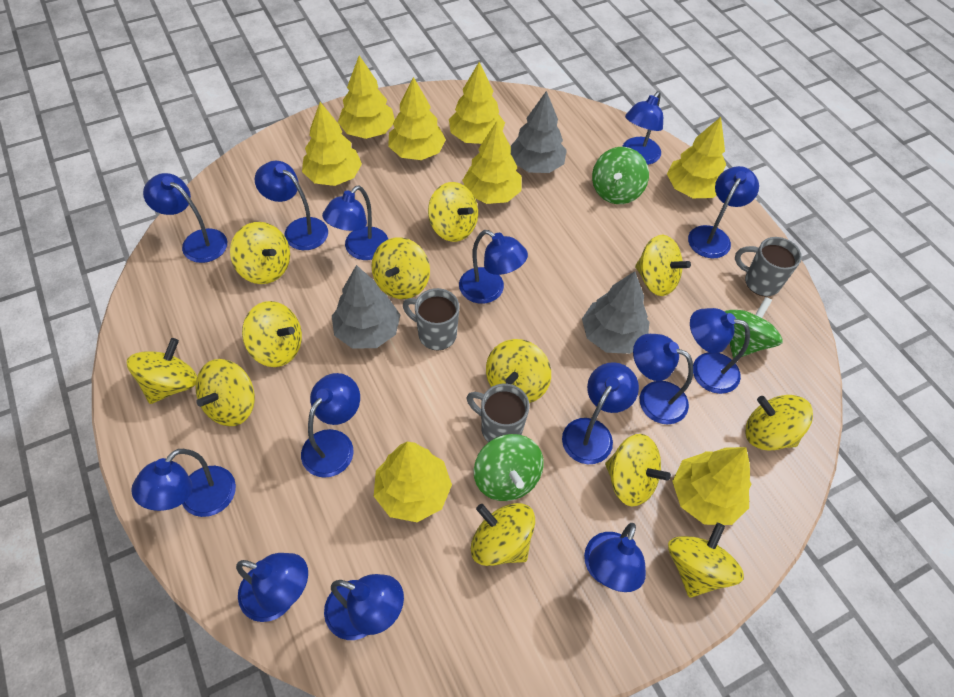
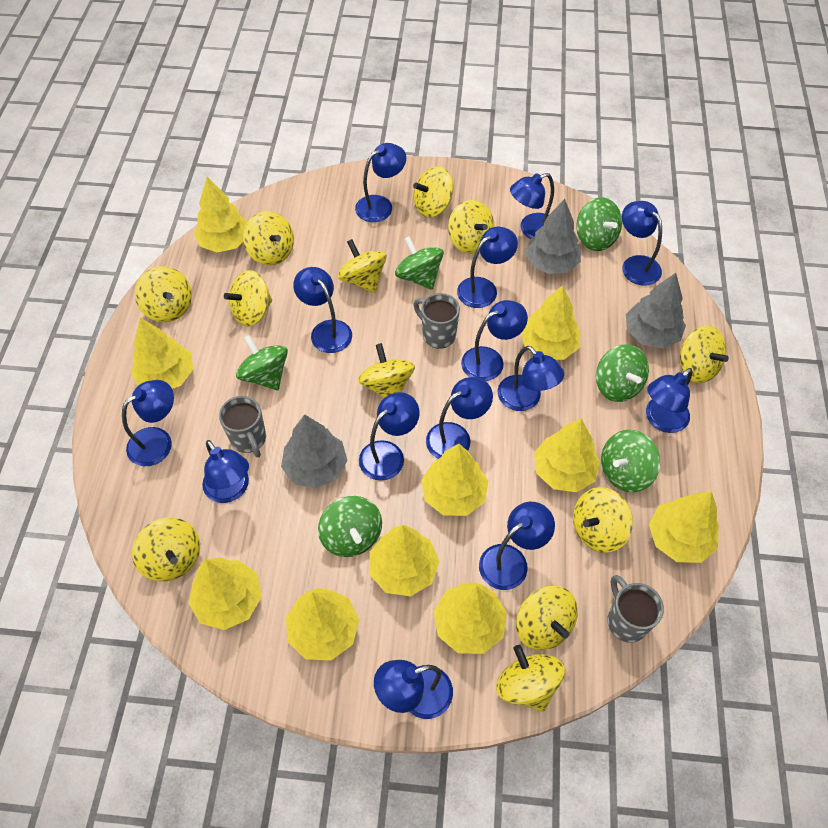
green spinning top: 3 -> 6
yellow tree: 8 -> 10

